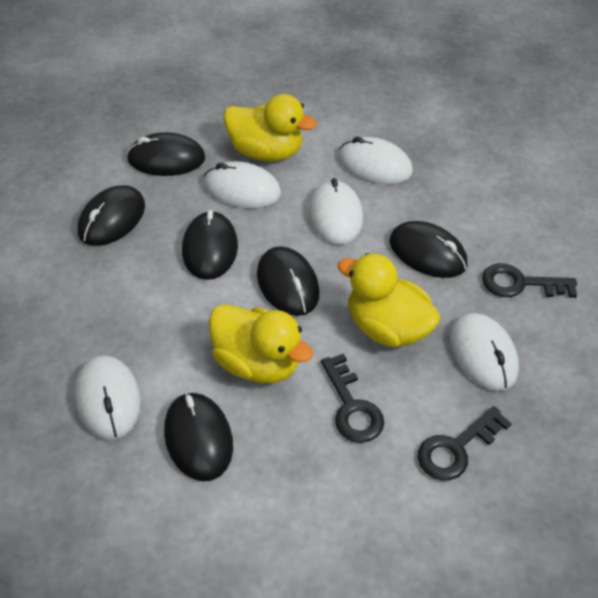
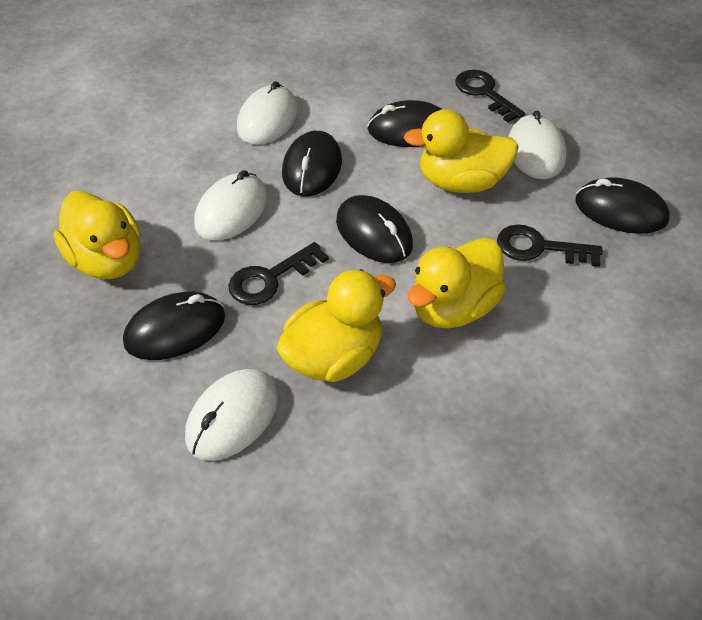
black mouse: 6 -> 5
white mouse: 5 -> 4
yellow duck: 3 -> 4

